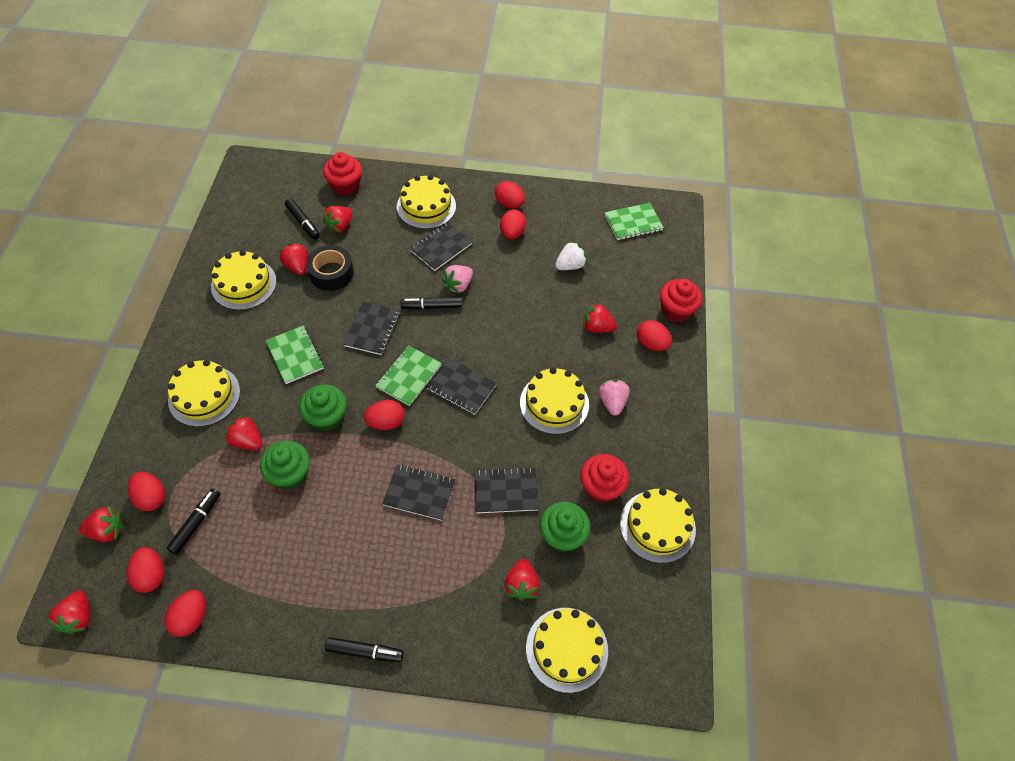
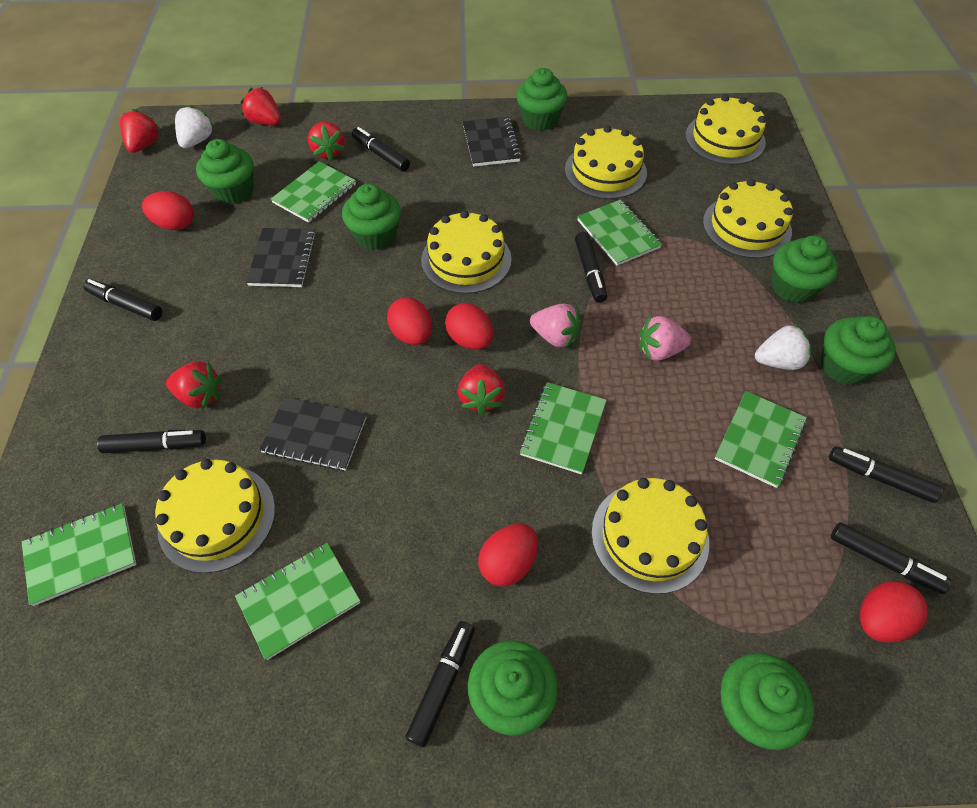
black marker: 4 -> 7
black notebook: 5 -> 3
black tape: 1 -> 0
green cupcake: 3 -> 7
green notebook: 3 -> 6
red cupcake: 3 -> 0
red egg: 7 -> 5
red strawberry: 7 -> 5
white strawberry: 1 -> 2

